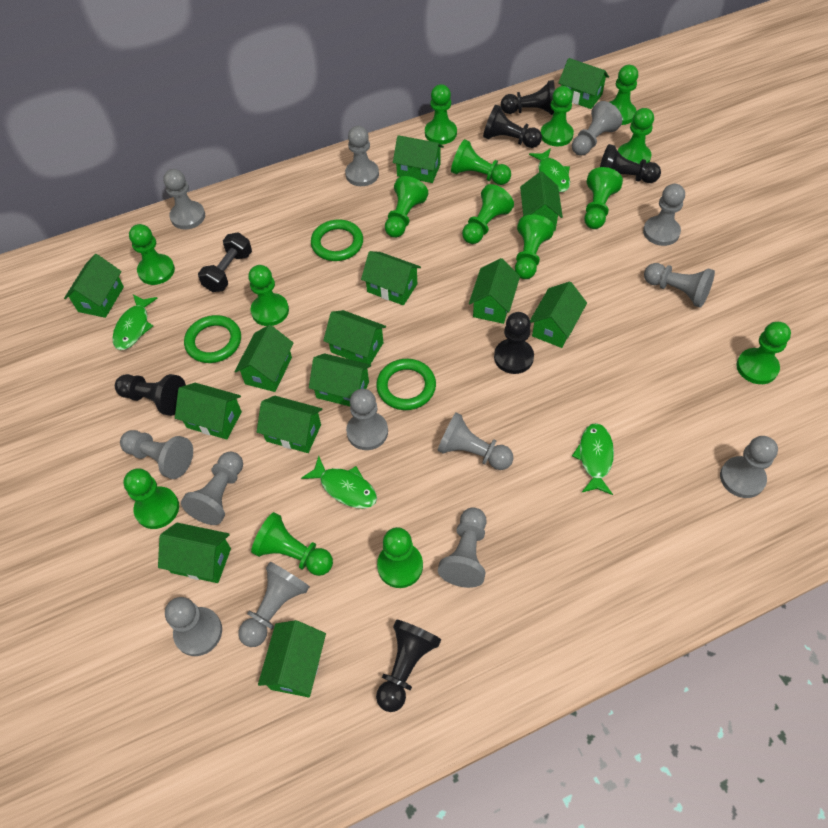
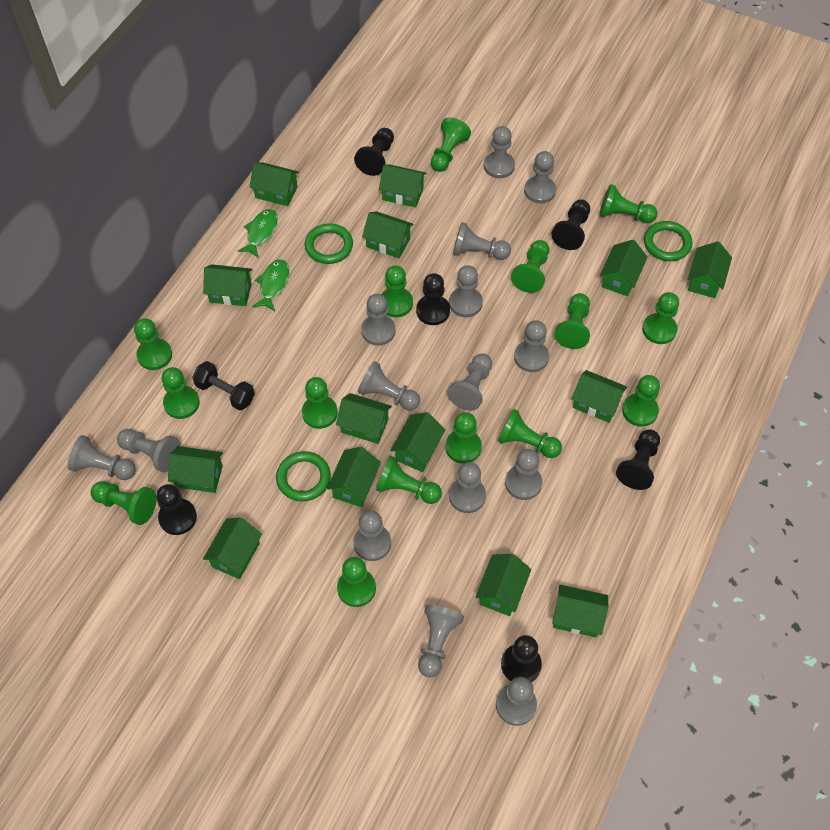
green fish: 4 -> 2
grey pawn: 13 -> 15

